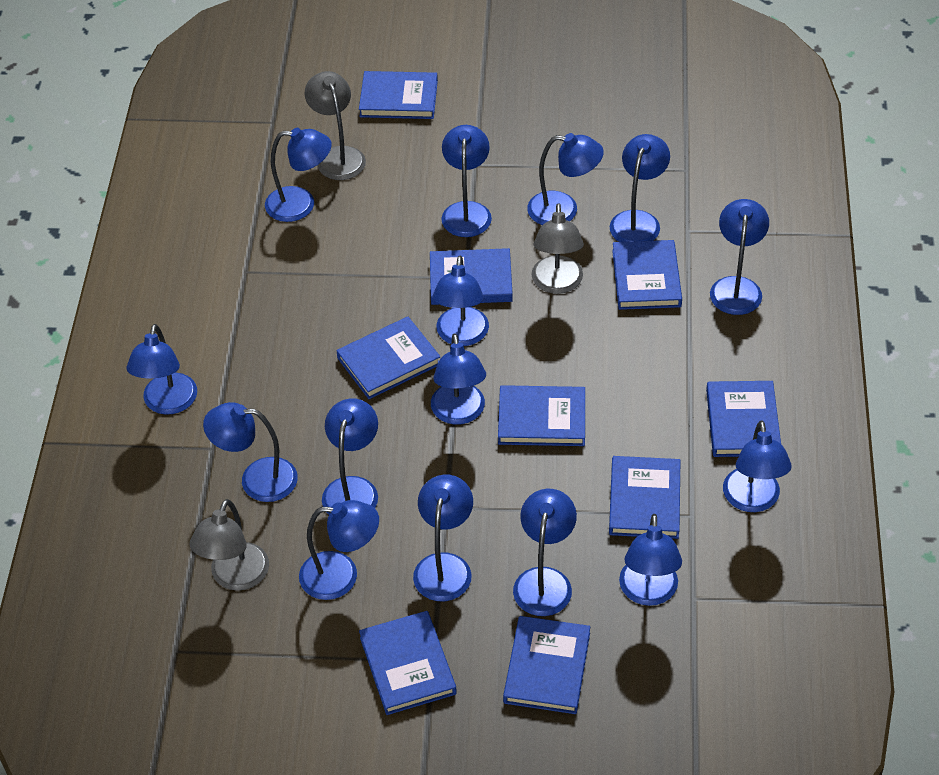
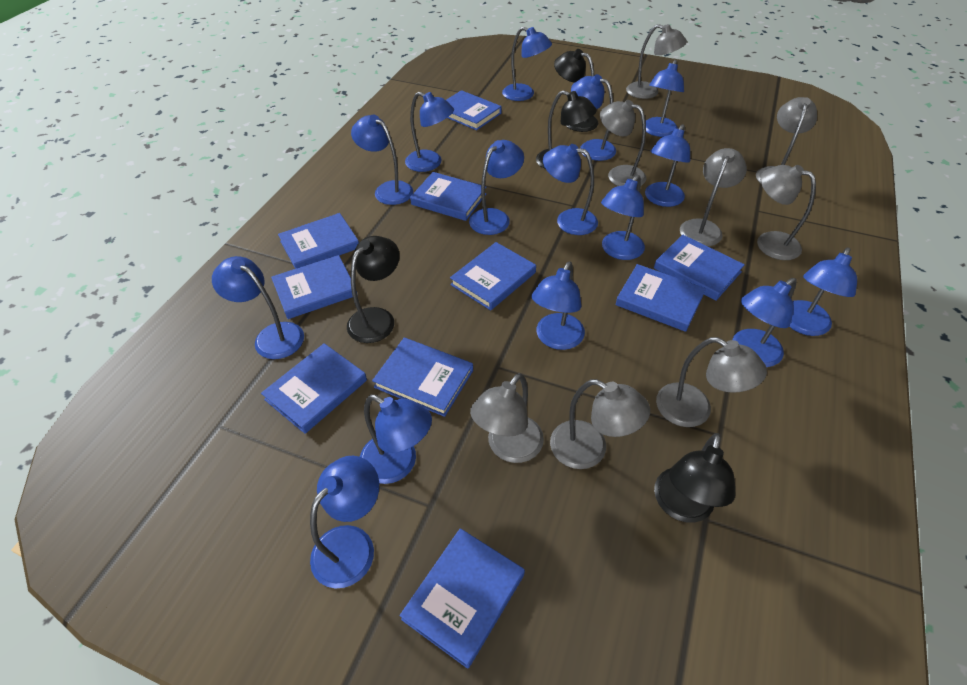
black lamp: 0 -> 4
blue book: 9 -> 10
grey lamp: 3 -> 8

